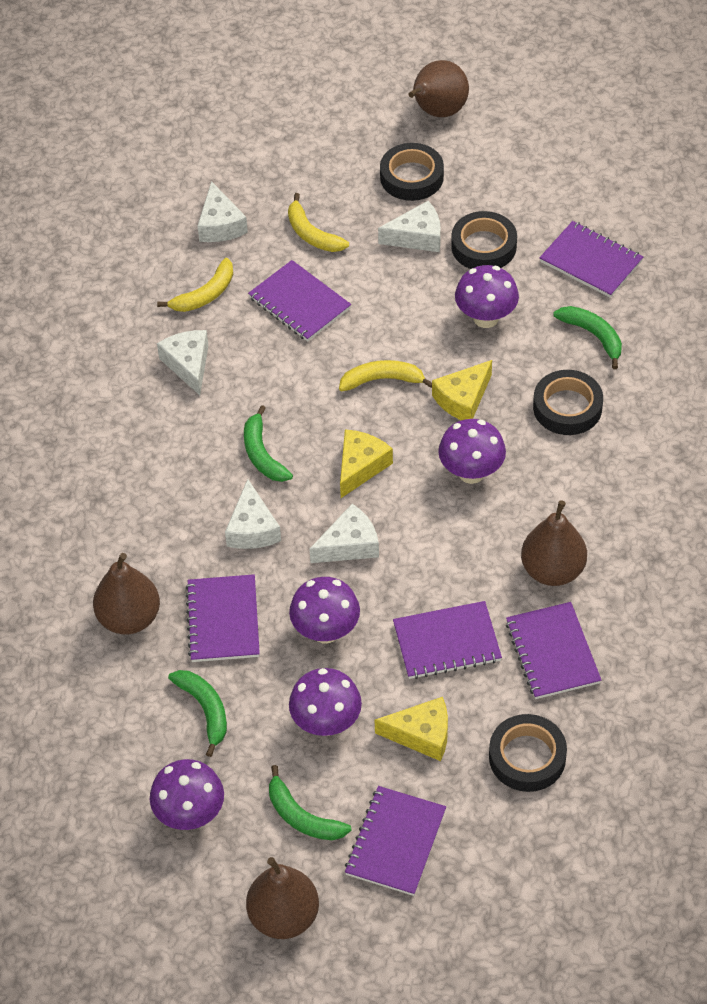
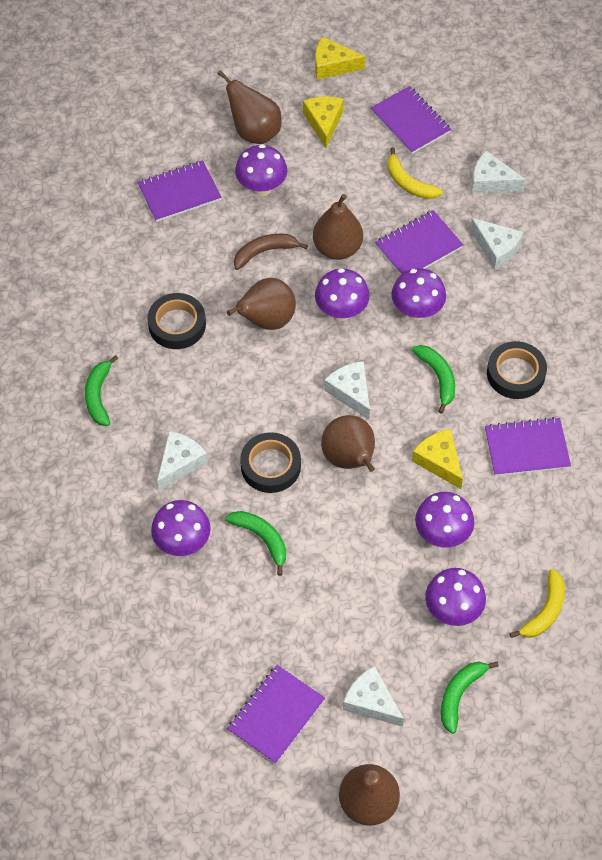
black tape: 4 -> 3
brown banana: 0 -> 1
brown pear: 4 -> 5
purple mushroom: 5 -> 6
purple notebook: 6 -> 5
yellow banana: 3 -> 2

